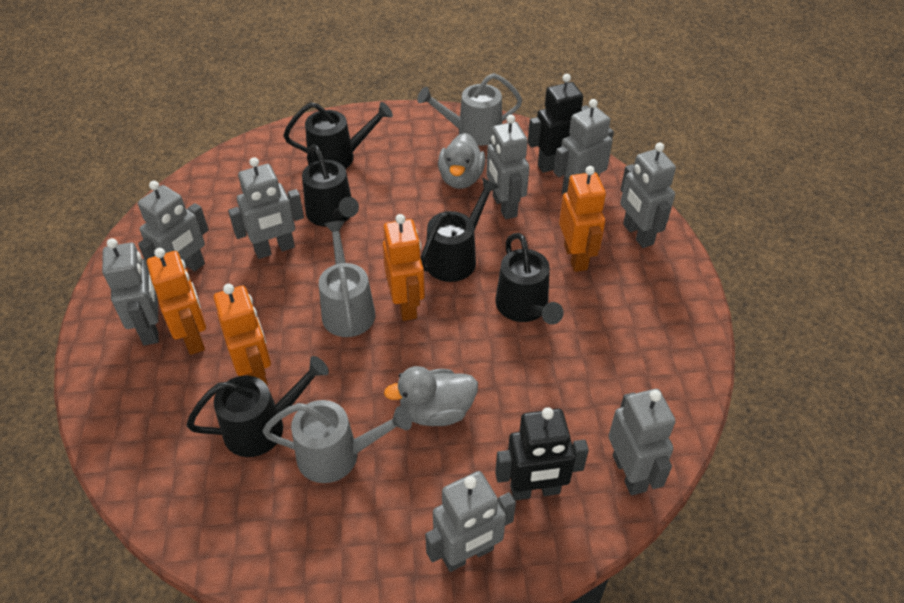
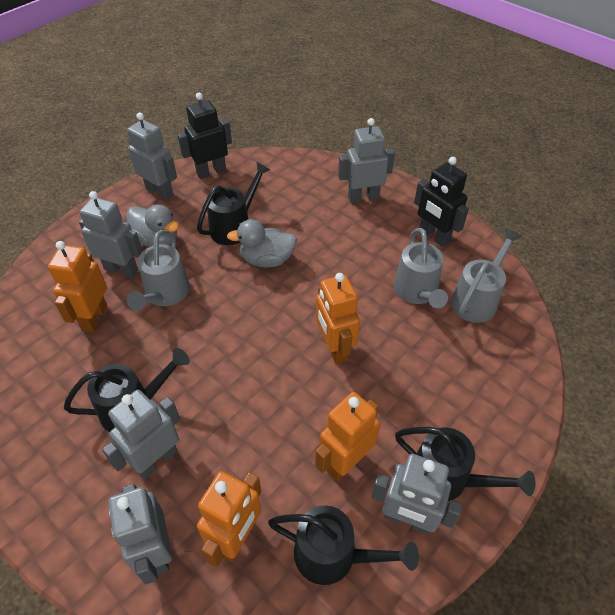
black watering can: 5 -> 4
grey robot: 8 -> 6

